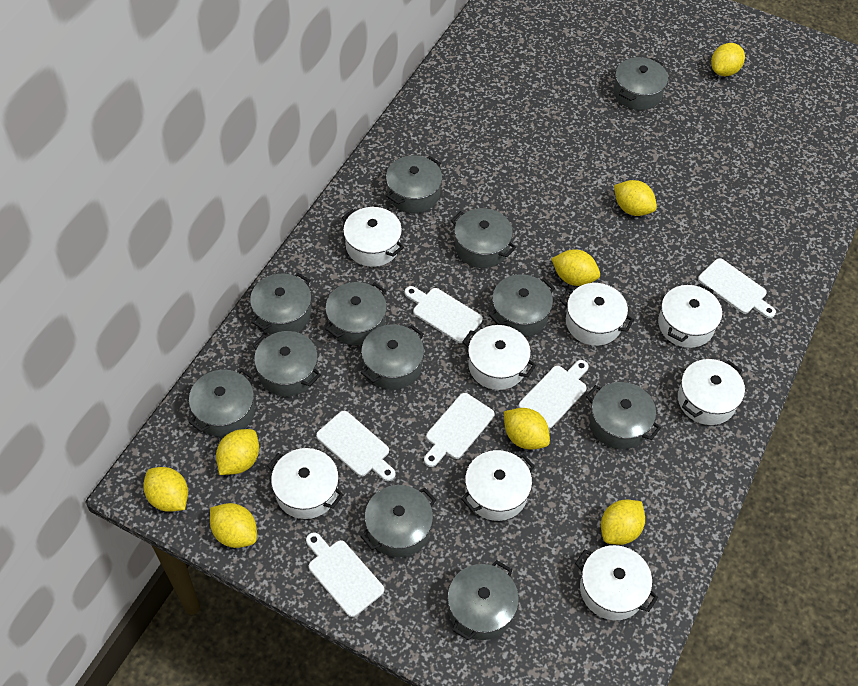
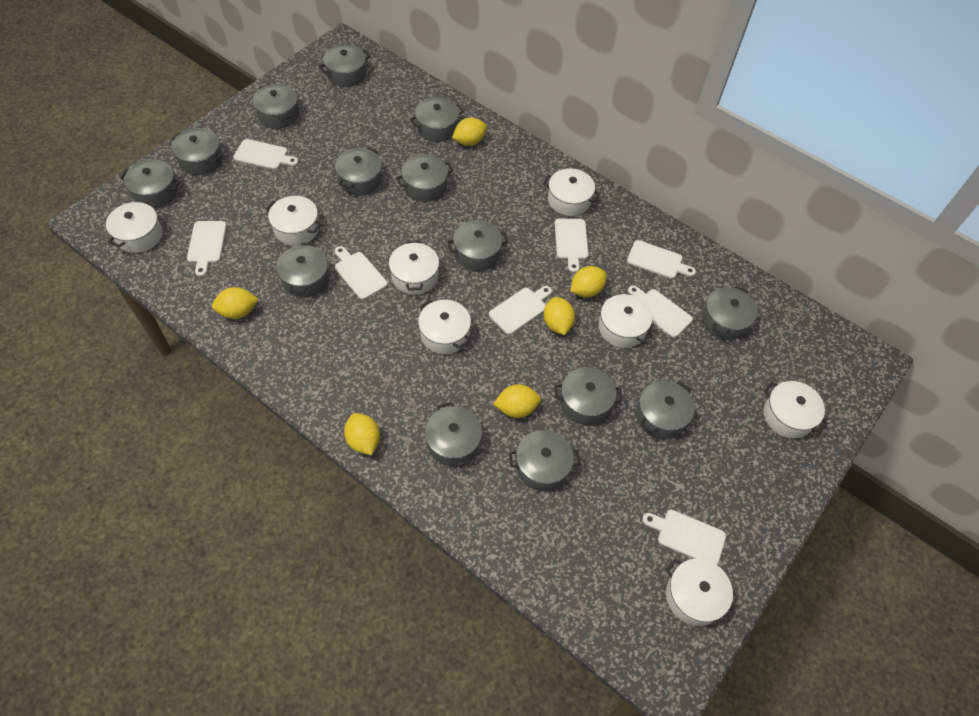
grey pot: 12 -> 14
white cutting board: 6 -> 8
yellow lemon: 8 -> 6

